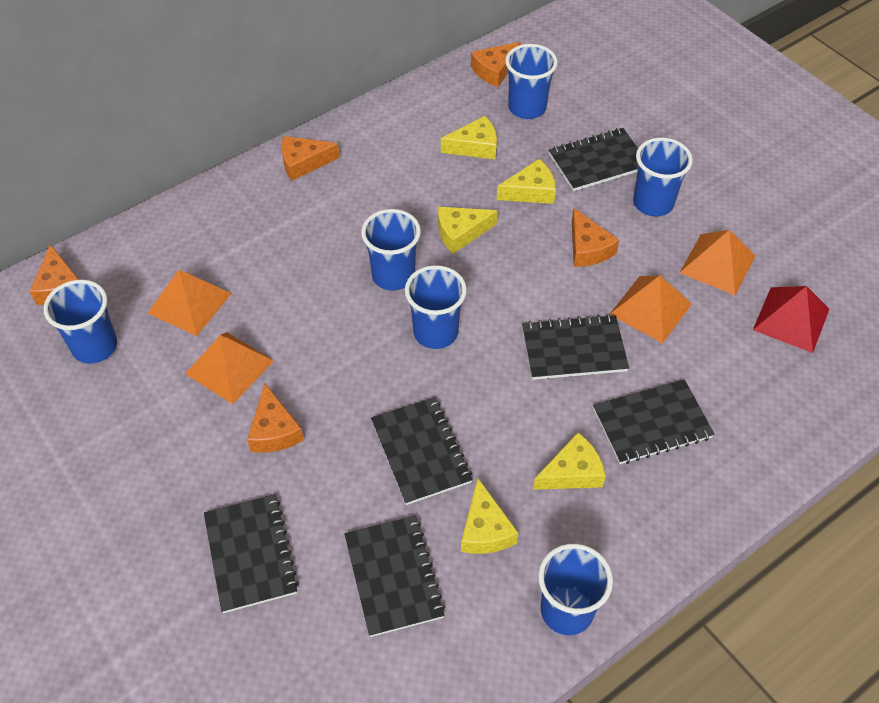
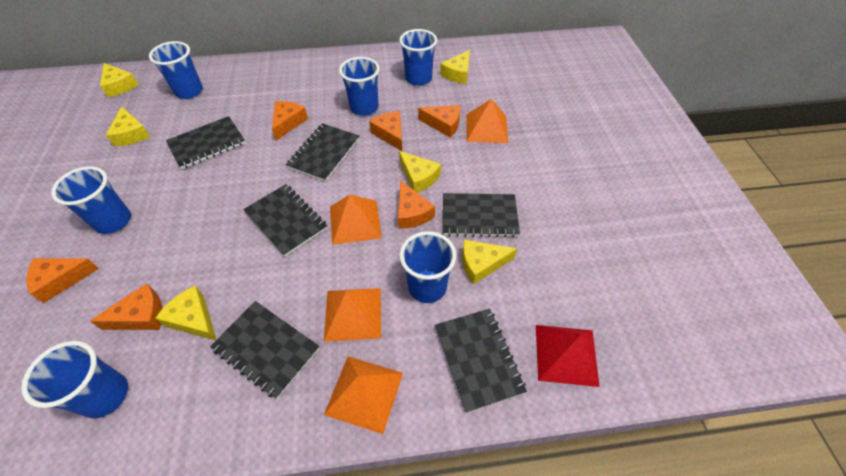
orange cheese: 5 -> 6
yellow cheese: 5 -> 6

